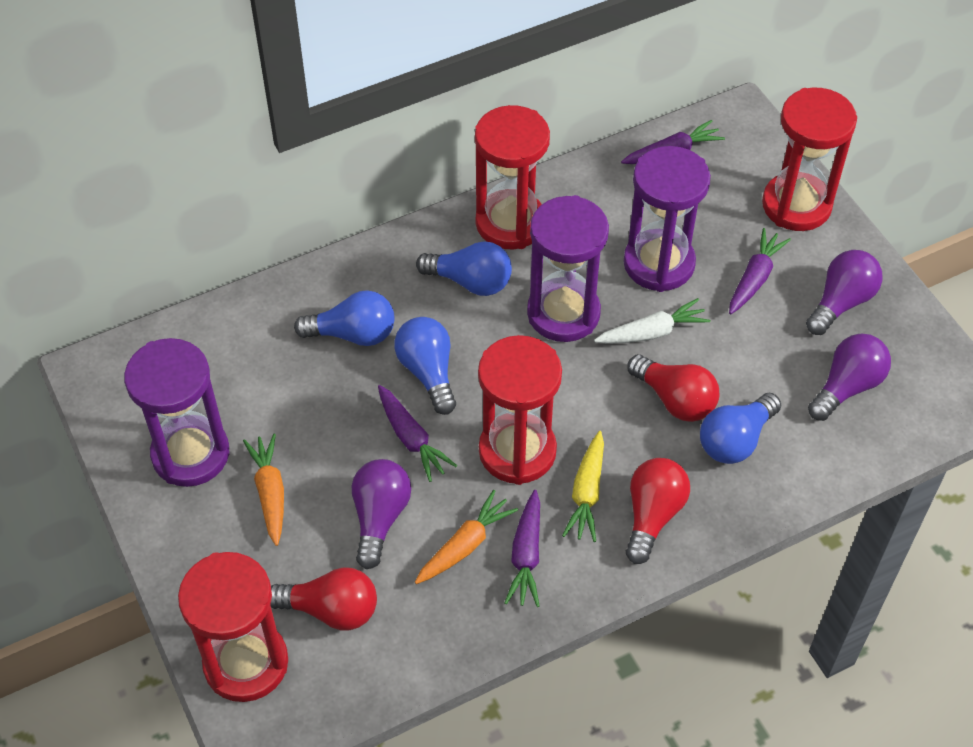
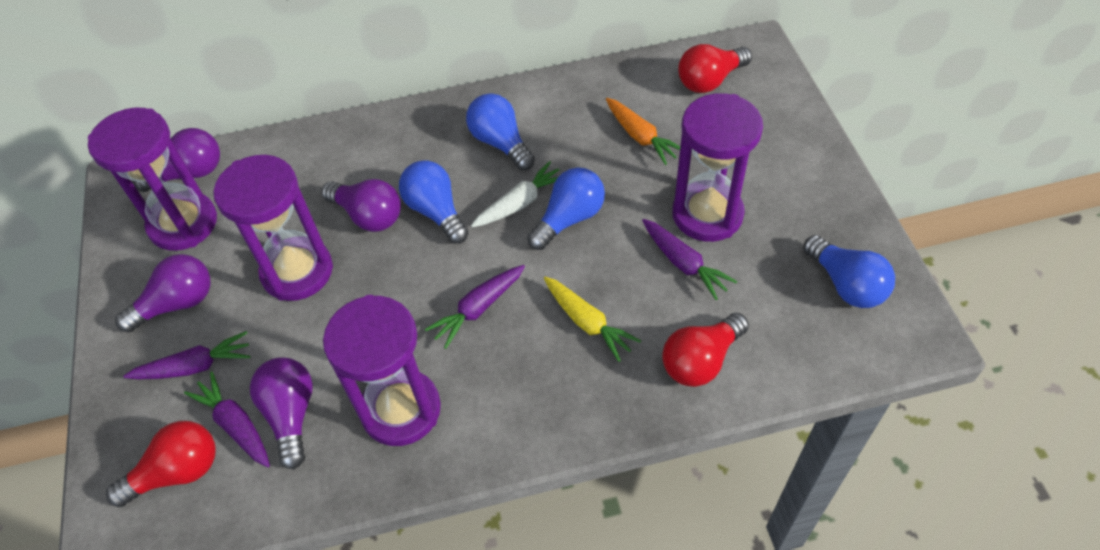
orange carrot: 2 -> 1
purple hourglass: 3 -> 4
purple light bulb: 3 -> 4
red hourglass: 4 -> 0

